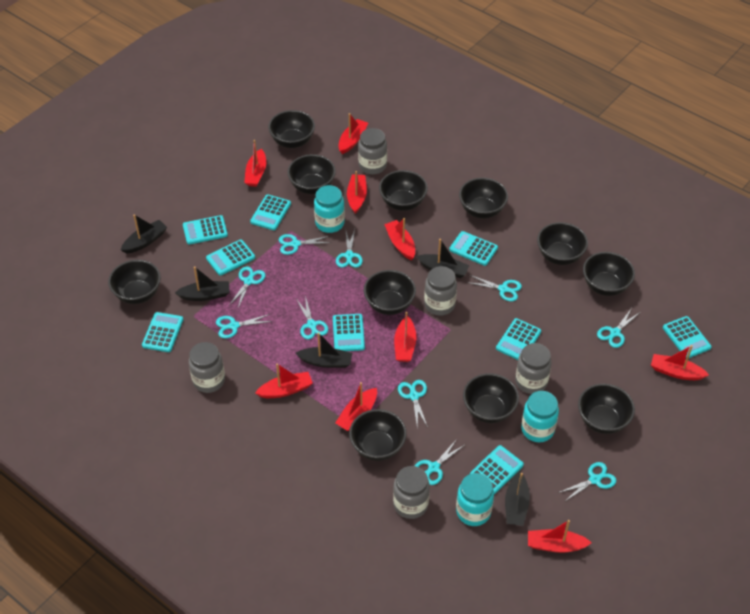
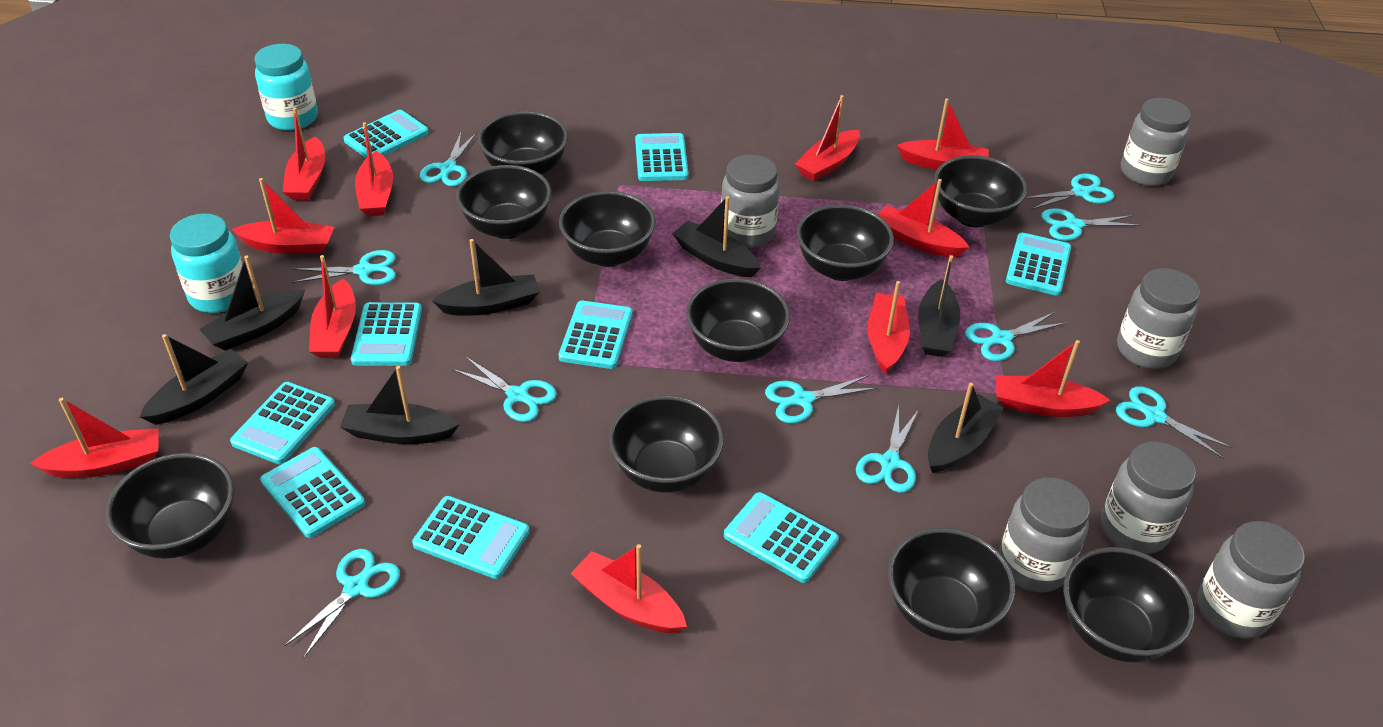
black boat: 5 -> 7
black bowl: 11 -> 10
grey jar: 5 -> 6
red boat: 9 -> 11
turquoise jar: 3 -> 2

